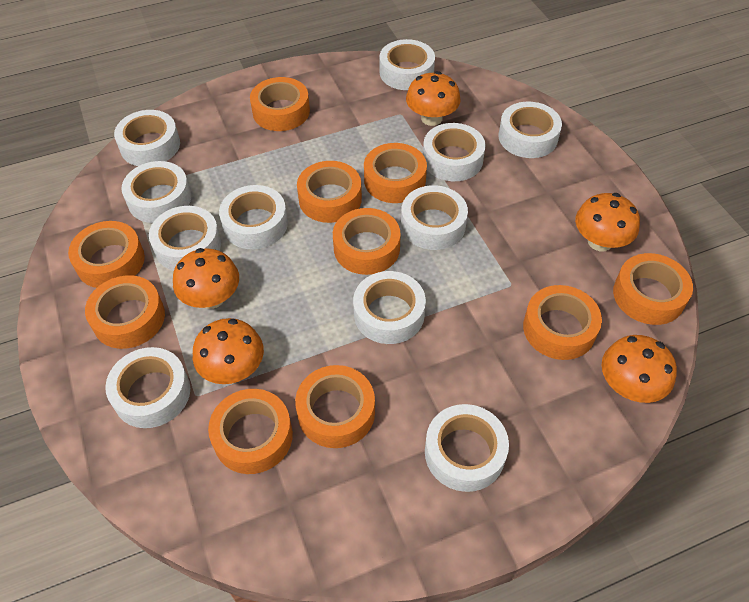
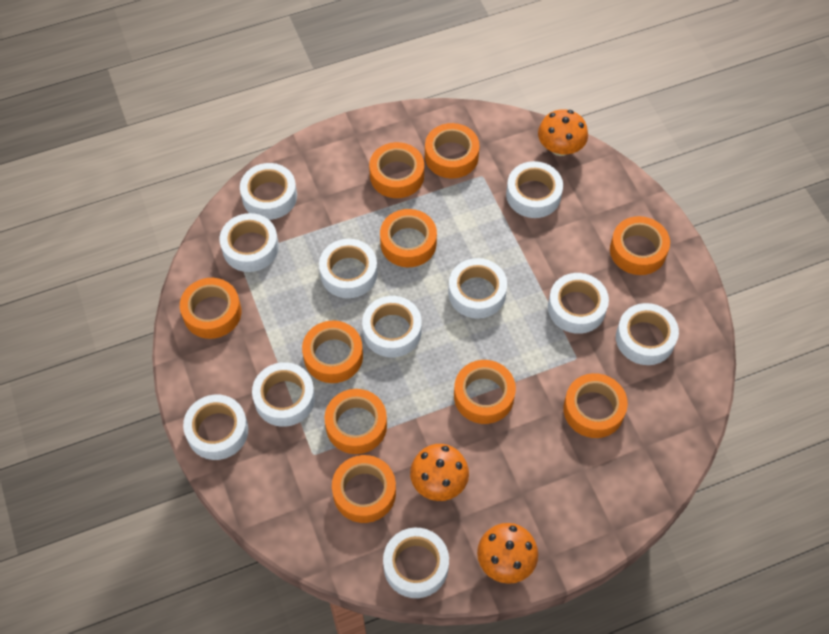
orange mushroom: 5 -> 3

